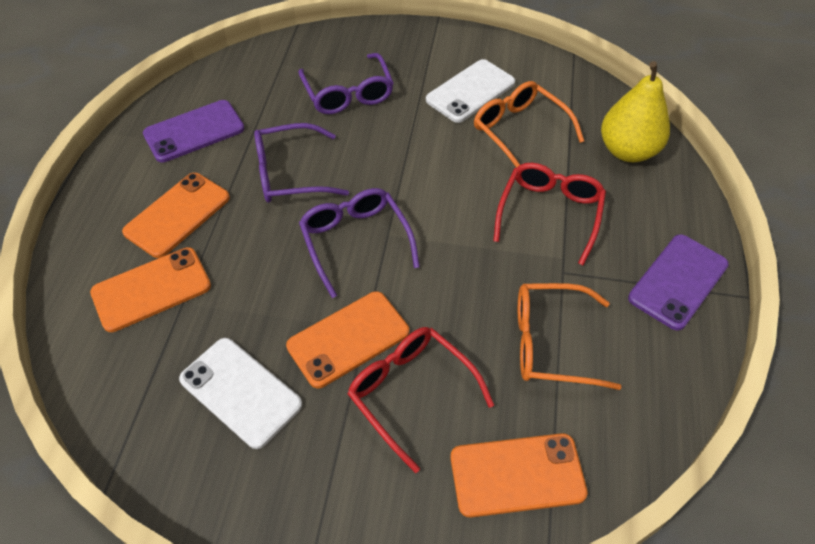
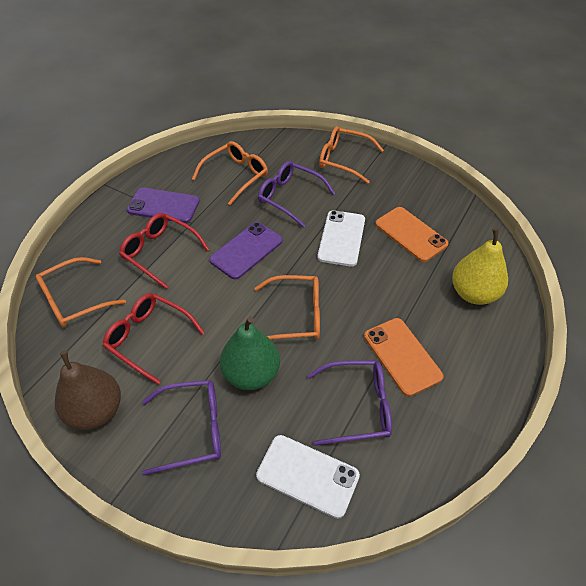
brown pear: 0 -> 1
green pear: 0 -> 1
orange glasses: 2 -> 4
orange phone: 4 -> 2

